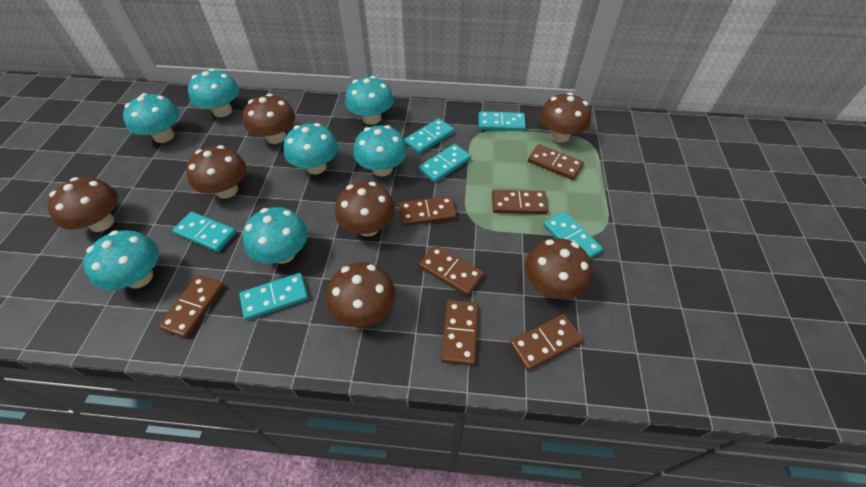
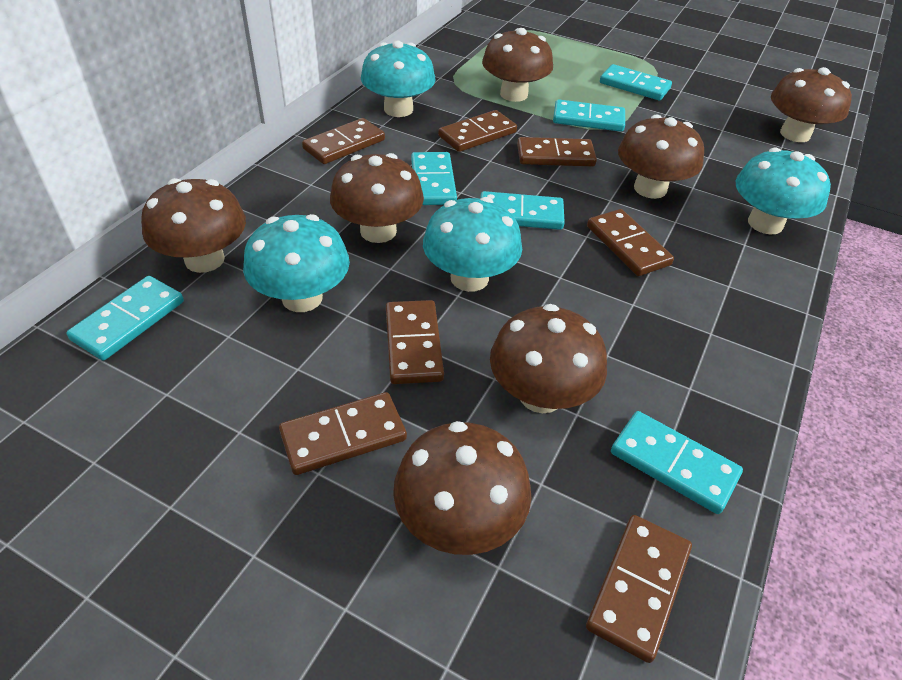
turquoise mushroom: 7 -> 4

